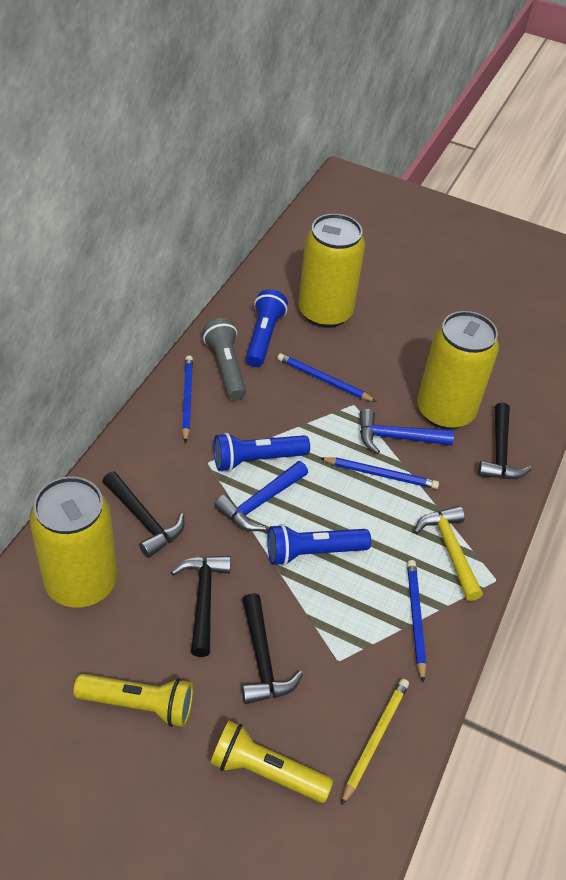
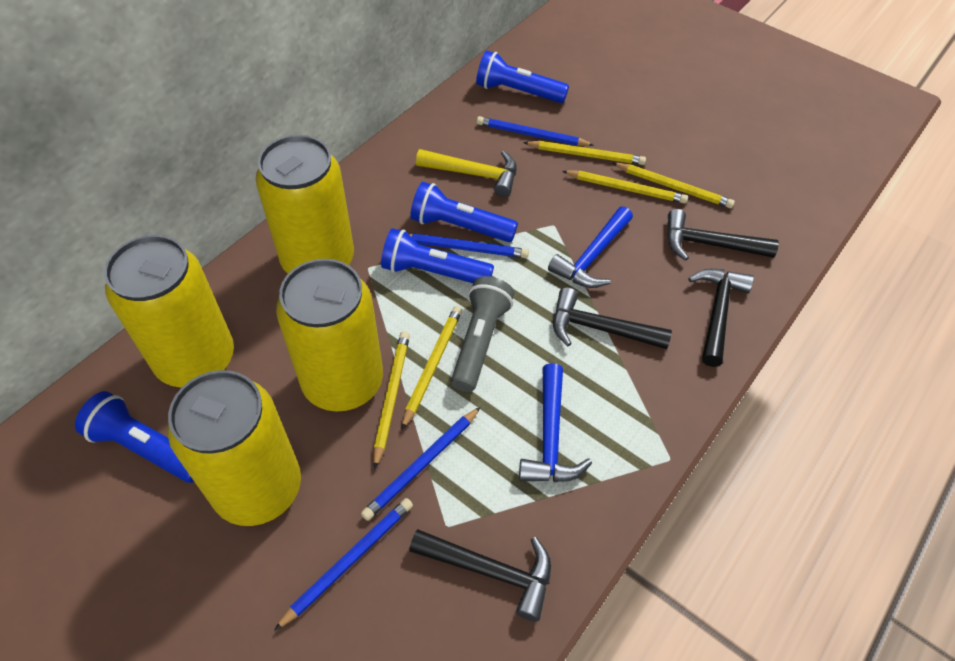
blue flashlight: 3 -> 4
yellow can: 3 -> 4
yellow flashlight: 2 -> 0
yellow pencil: 1 -> 5

